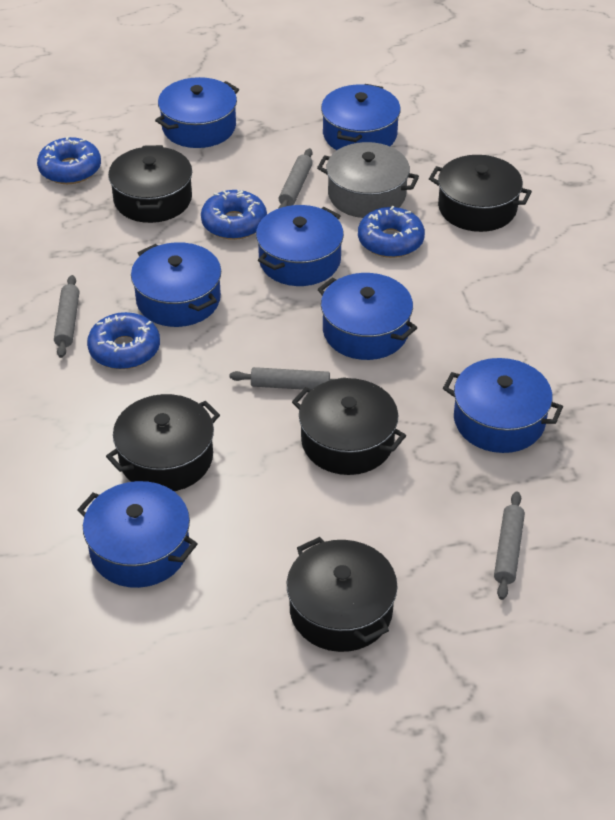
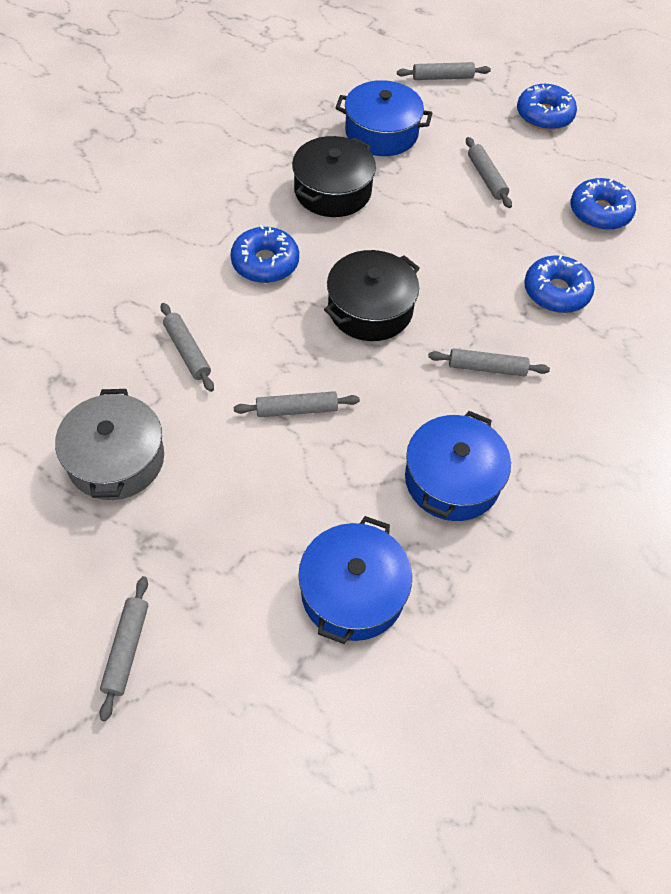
black pot: 5 -> 2
blue pot: 7 -> 3
grey rolling pin: 4 -> 6

